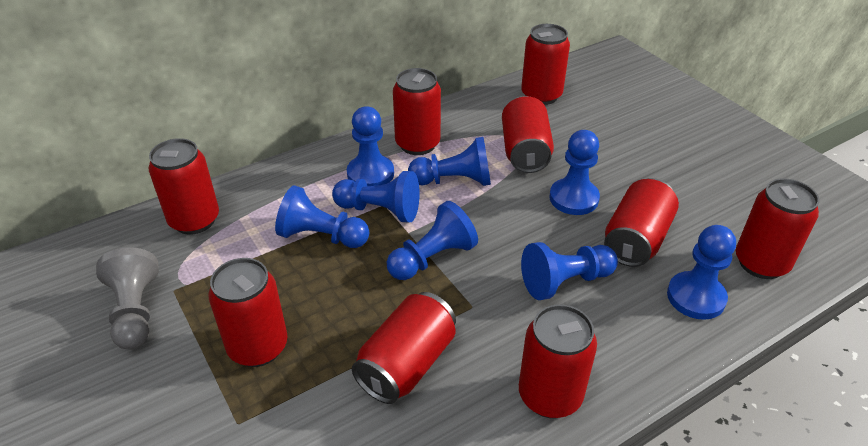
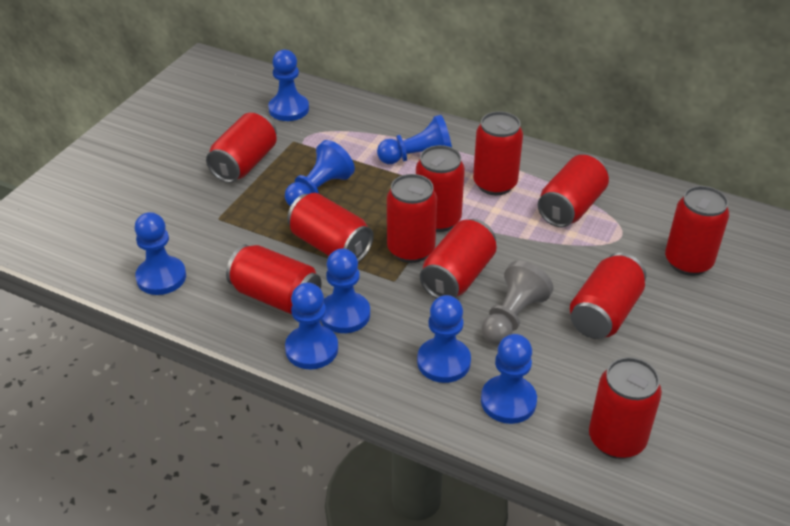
red can: 9 -> 11

